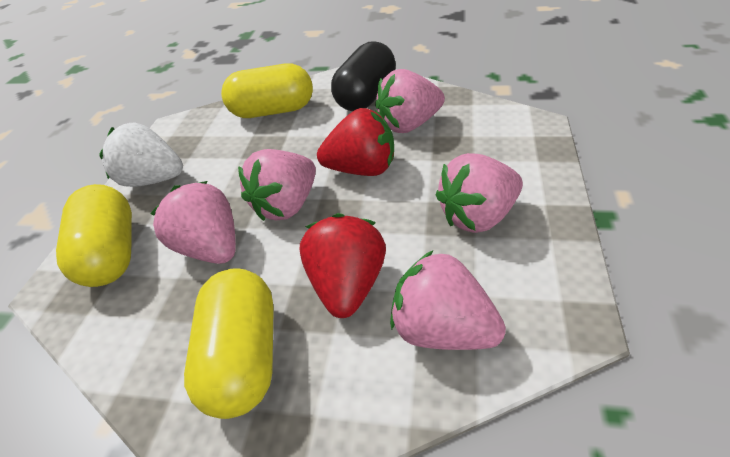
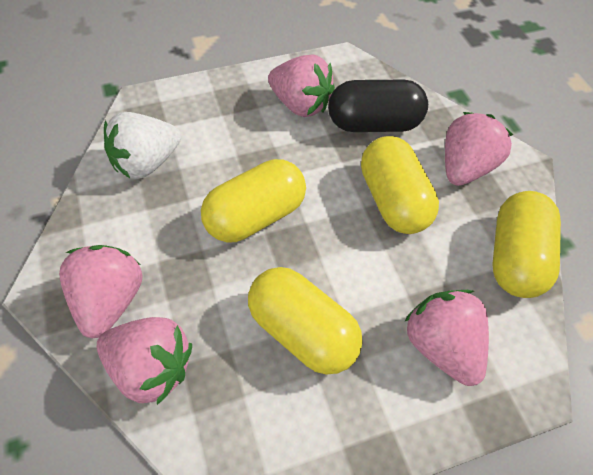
red strawberry: 2 -> 0
yellow capsule: 3 -> 4

